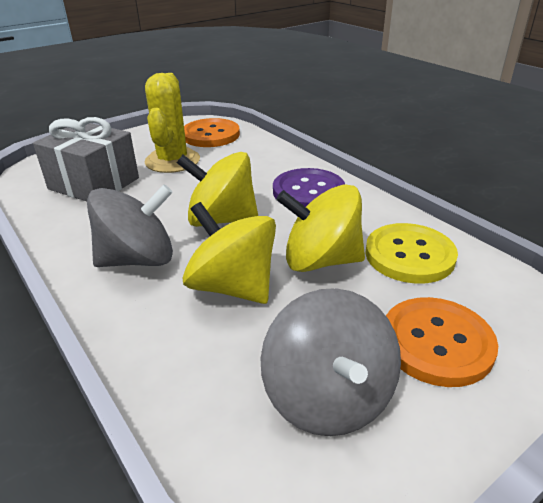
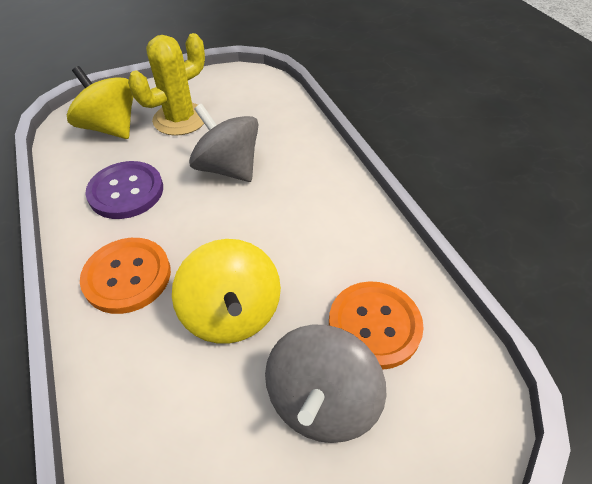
grey gift: 1 -> 0
yellow button: 1 -> 0
yellow spinning top: 3 -> 2

